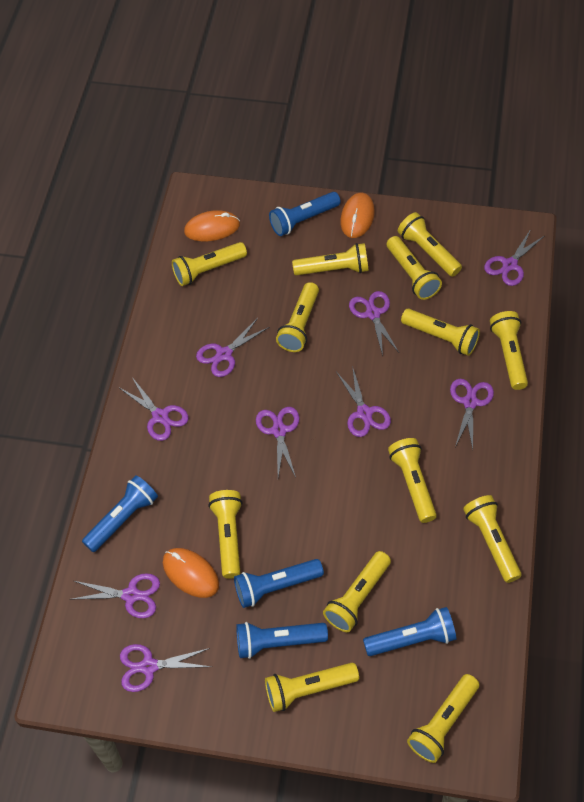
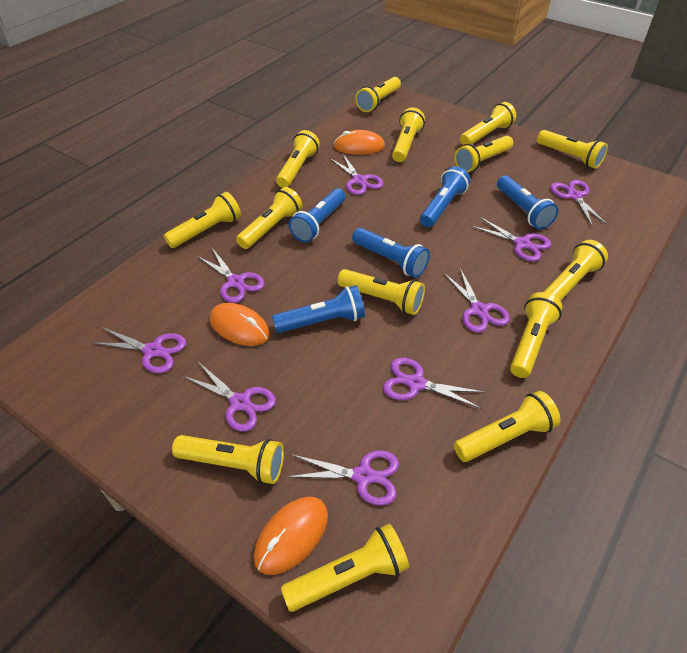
yellow flashlight: 13 -> 14

